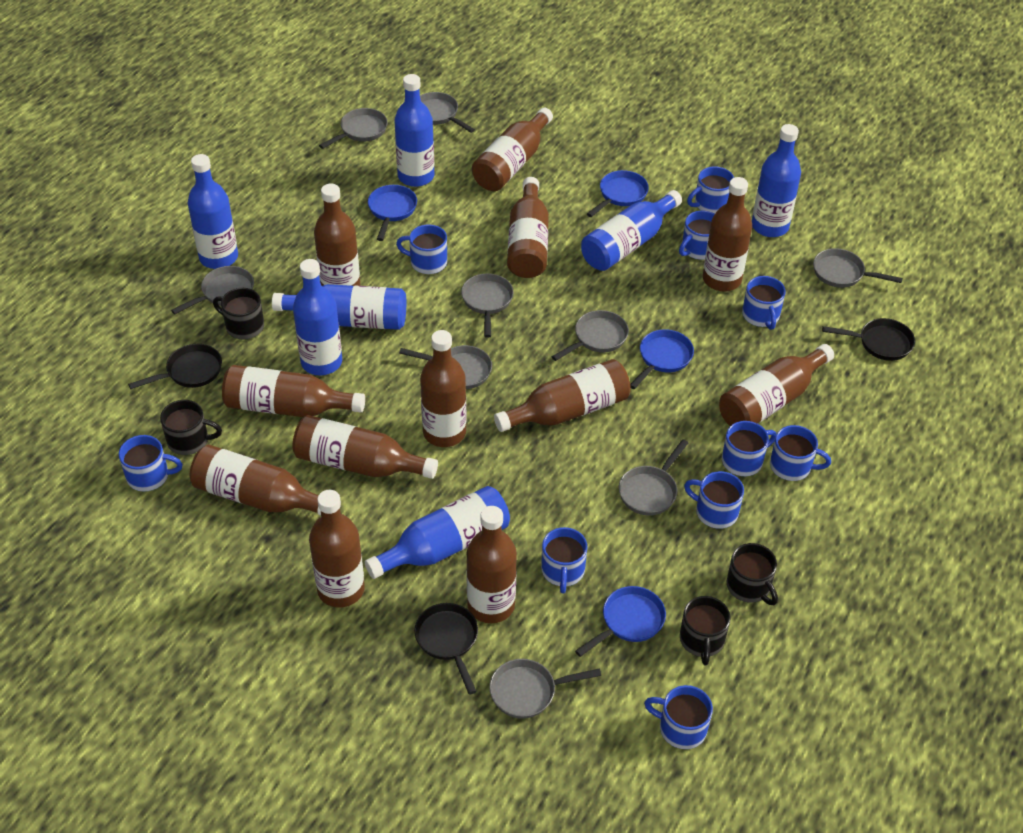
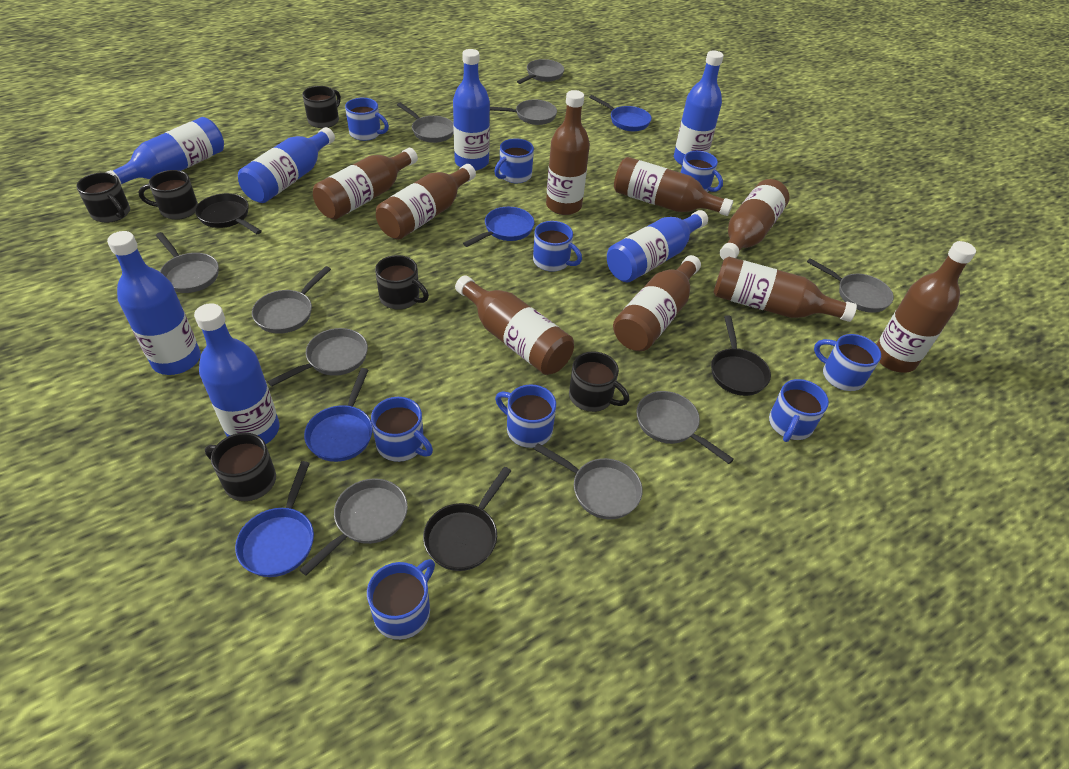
black mug: 4 -> 6
blue mug: 10 -> 9
brown bottle: 12 -> 9
grey pan: 9 -> 10

